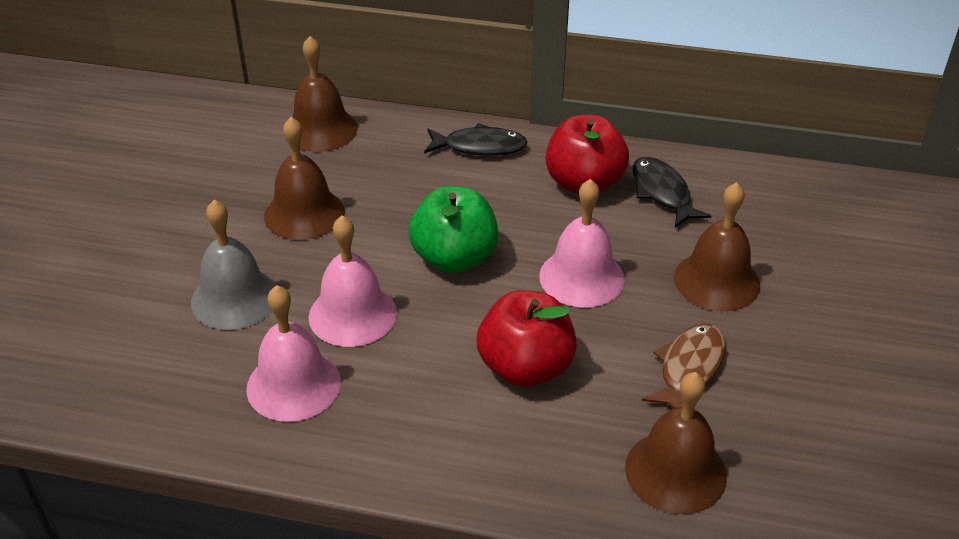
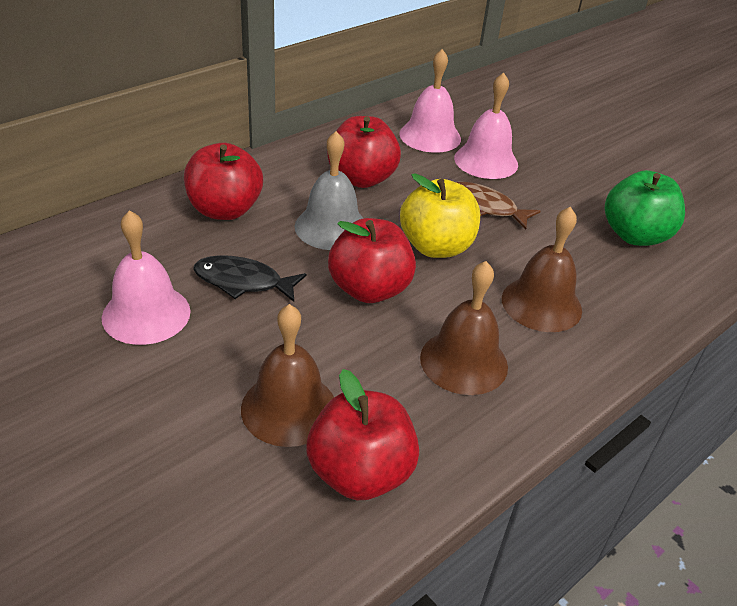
black fish: 2 -> 1
brown bell: 4 -> 3
red apple: 2 -> 4
yellow apple: 0 -> 1

